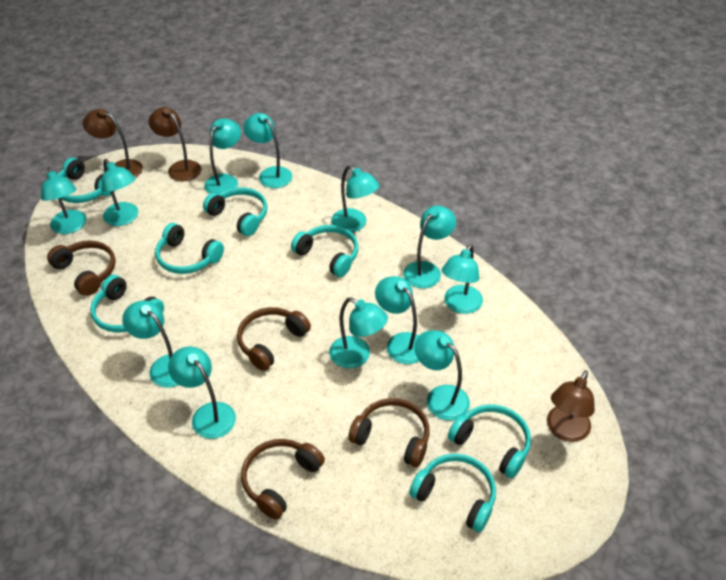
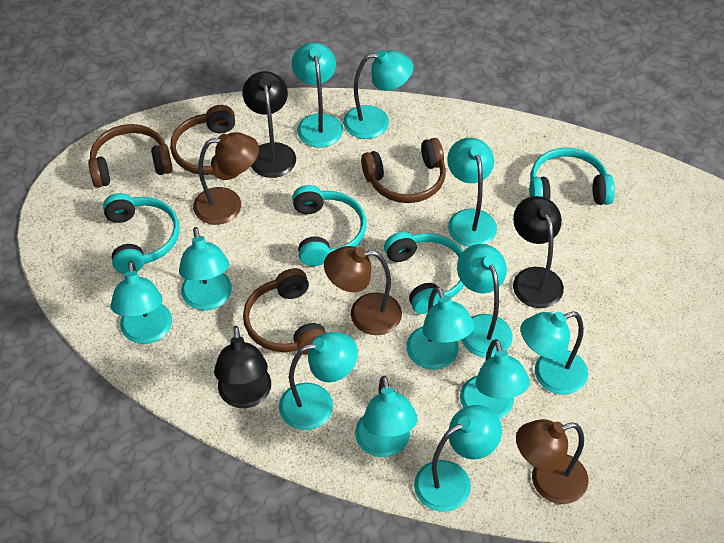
black lamp: 0 -> 3
turquoise headphones: 7 -> 4

